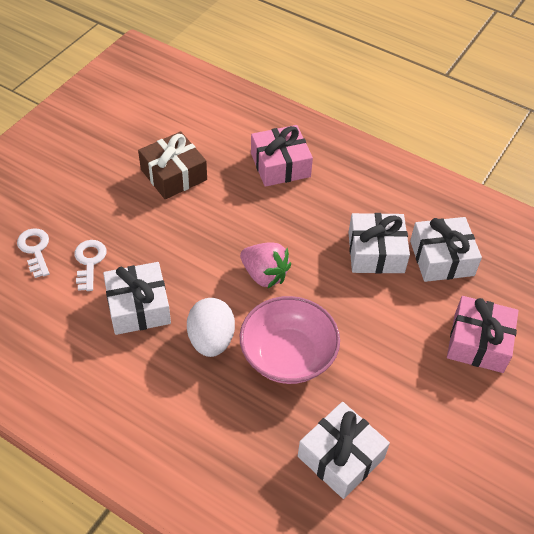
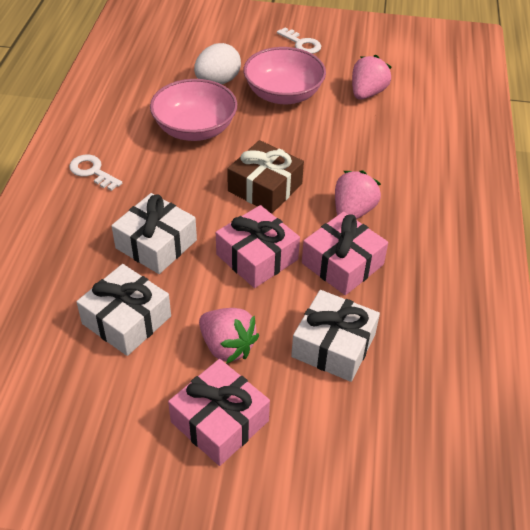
pink bowl: 1 -> 2
pink gift: 2 -> 3
pink strawberry: 1 -> 3
white gift: 4 -> 3

